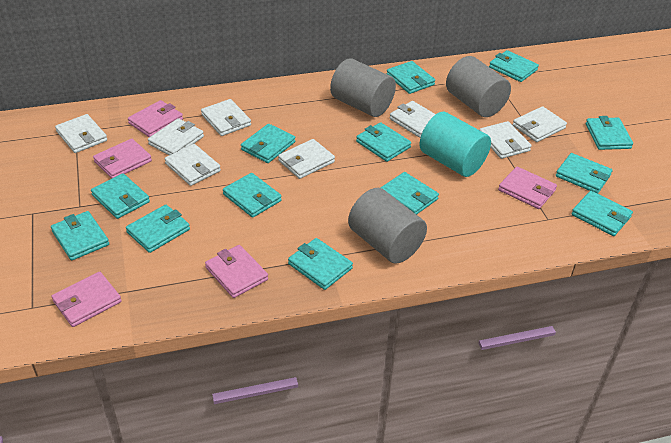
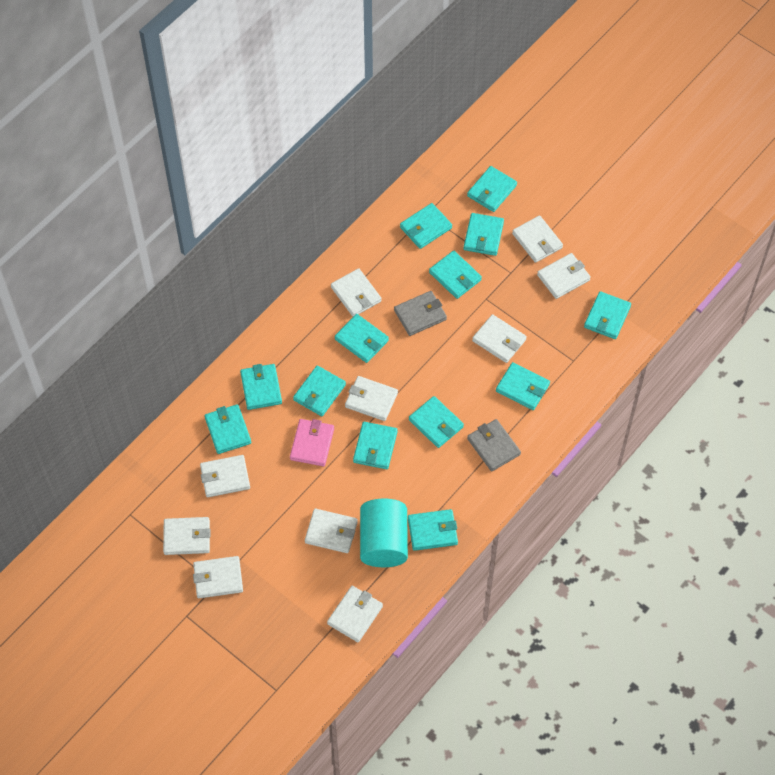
grey cylinder: 3 -> 0
grey wallet: 0 -> 2
pink wallet: 5 -> 1
white wallet: 8 -> 10

